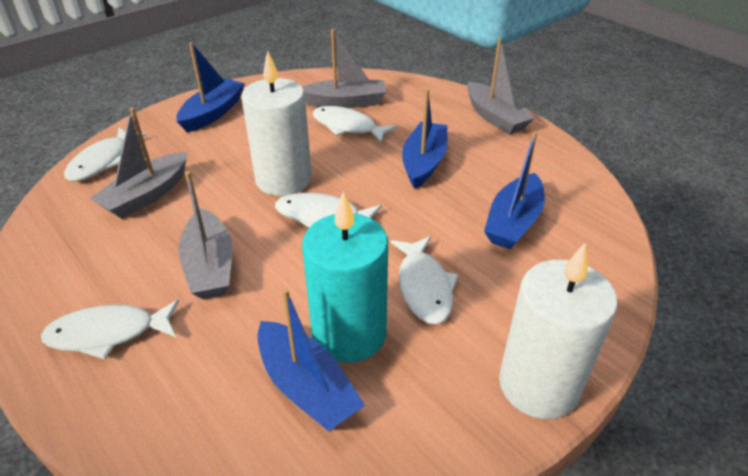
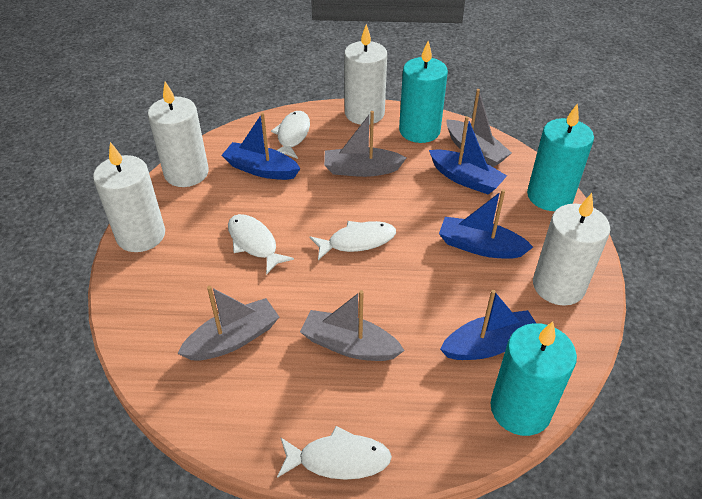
turquoise candle: 1 -> 3
white candle: 2 -> 4
white fish: 5 -> 4

